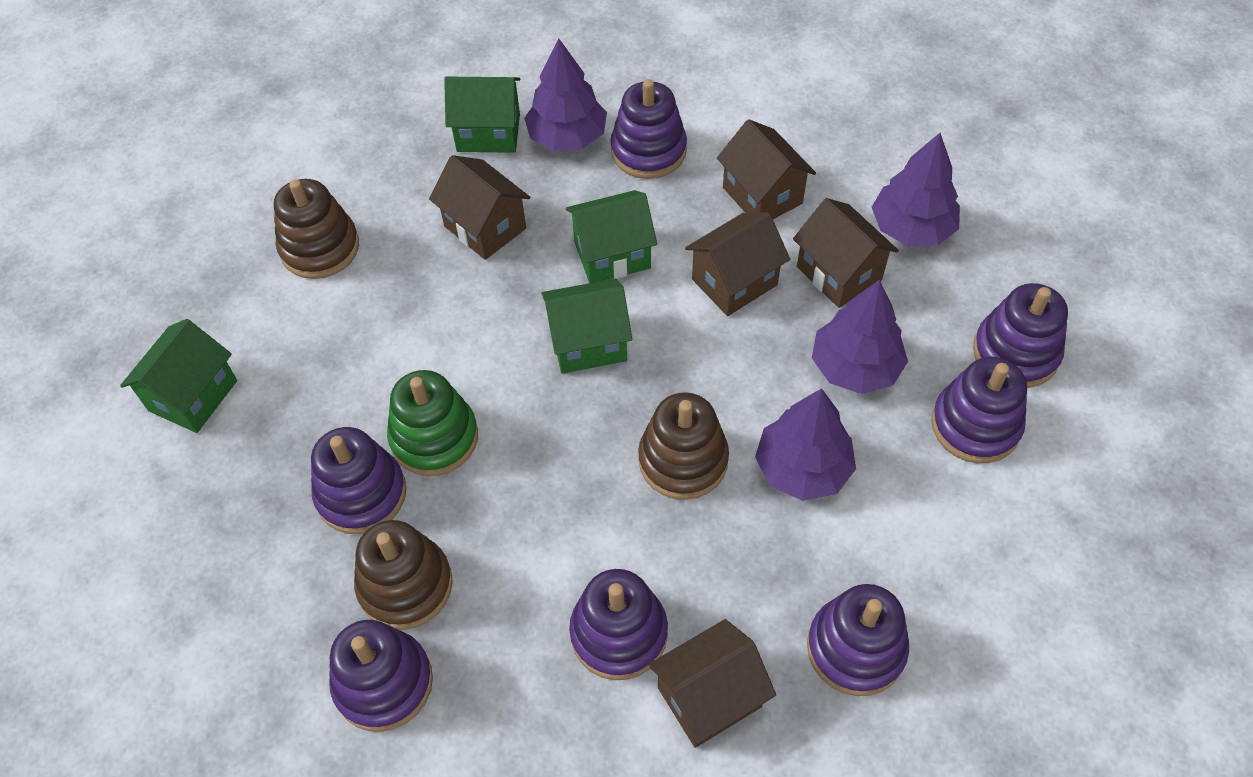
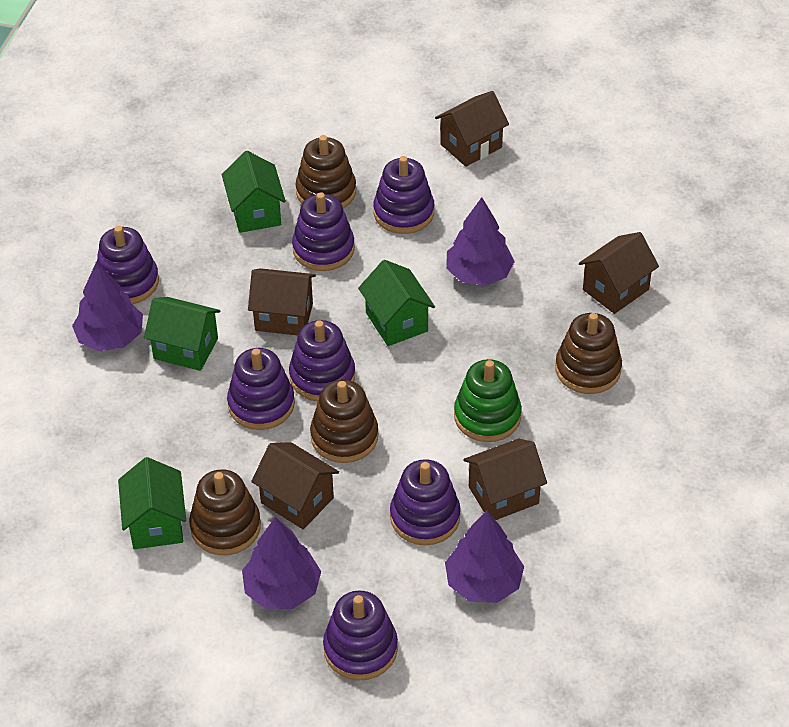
brown stacking toy: 3 -> 4

